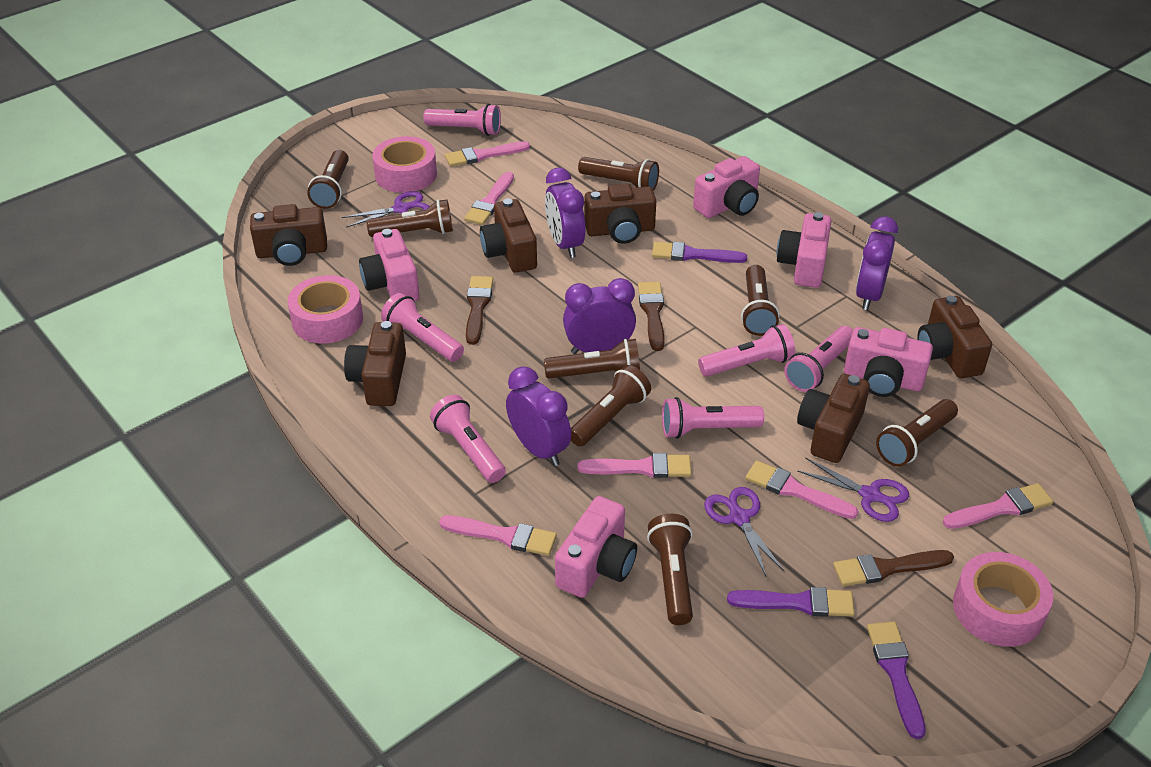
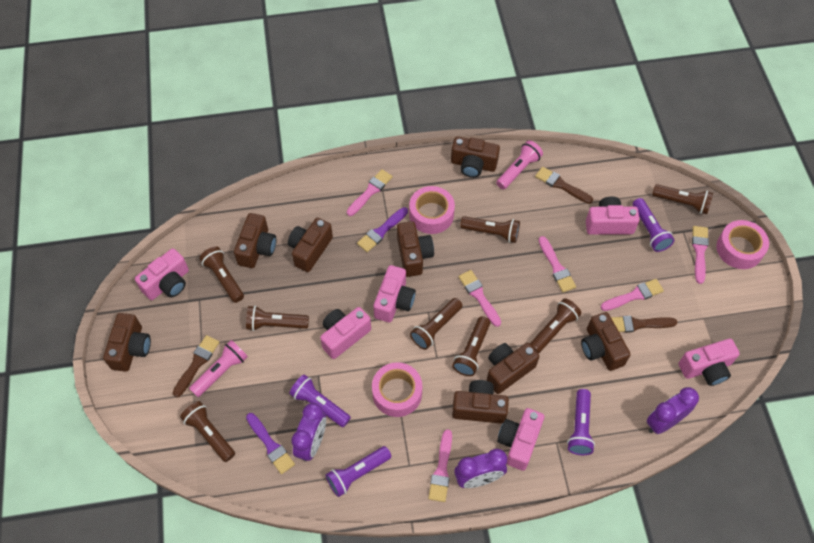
brown camera: 6 -> 8
pink camera: 5 -> 6
pink flashlight: 6 -> 2
purple brush: 3 -> 2
purple clock: 4 -> 3
purple flashlight: 0 -> 4
purple scissors: 3 -> 0

